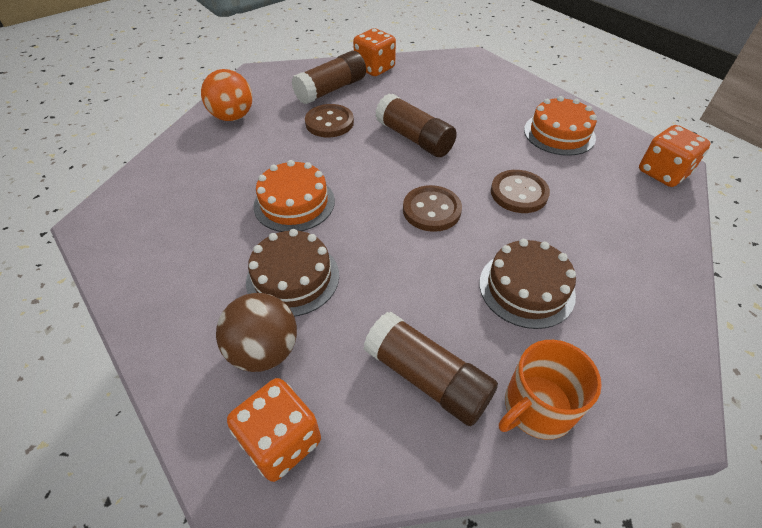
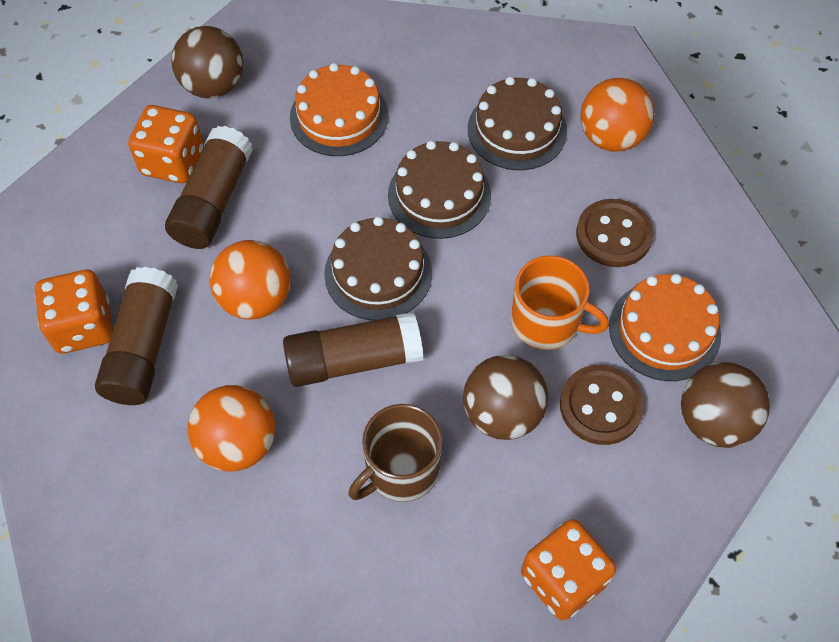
brown ball: 1 -> 3
brown button: 3 -> 2
brown cake: 2 -> 3
brown mug: 0 -> 1
orange ball: 1 -> 3

